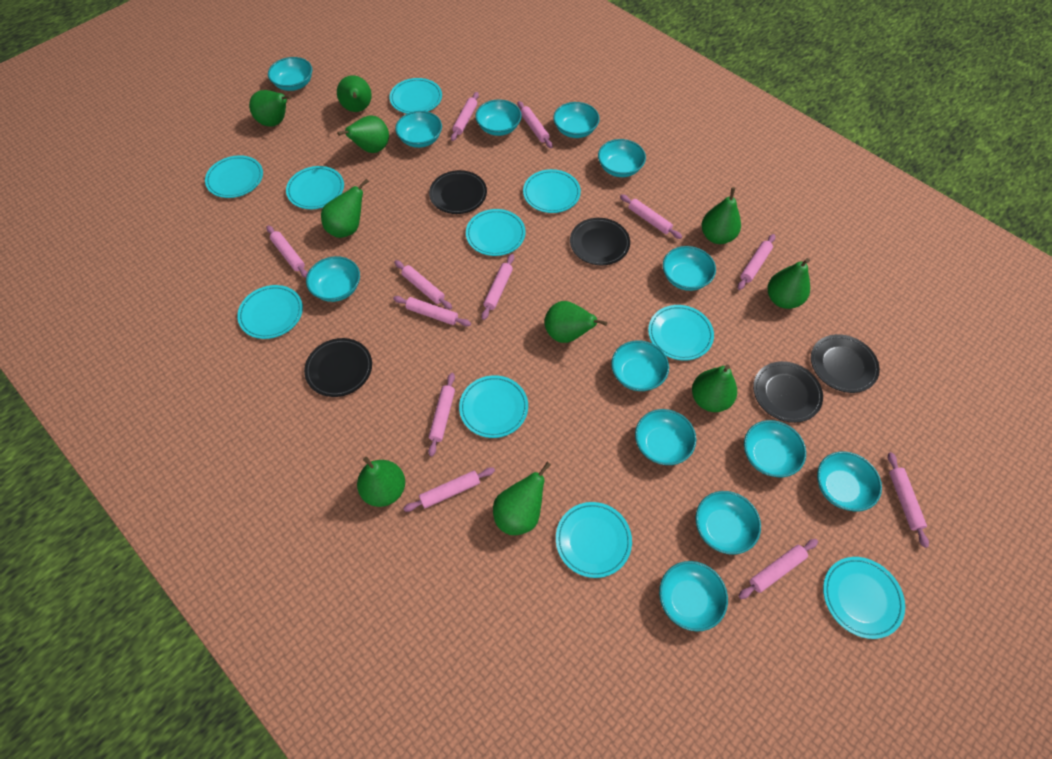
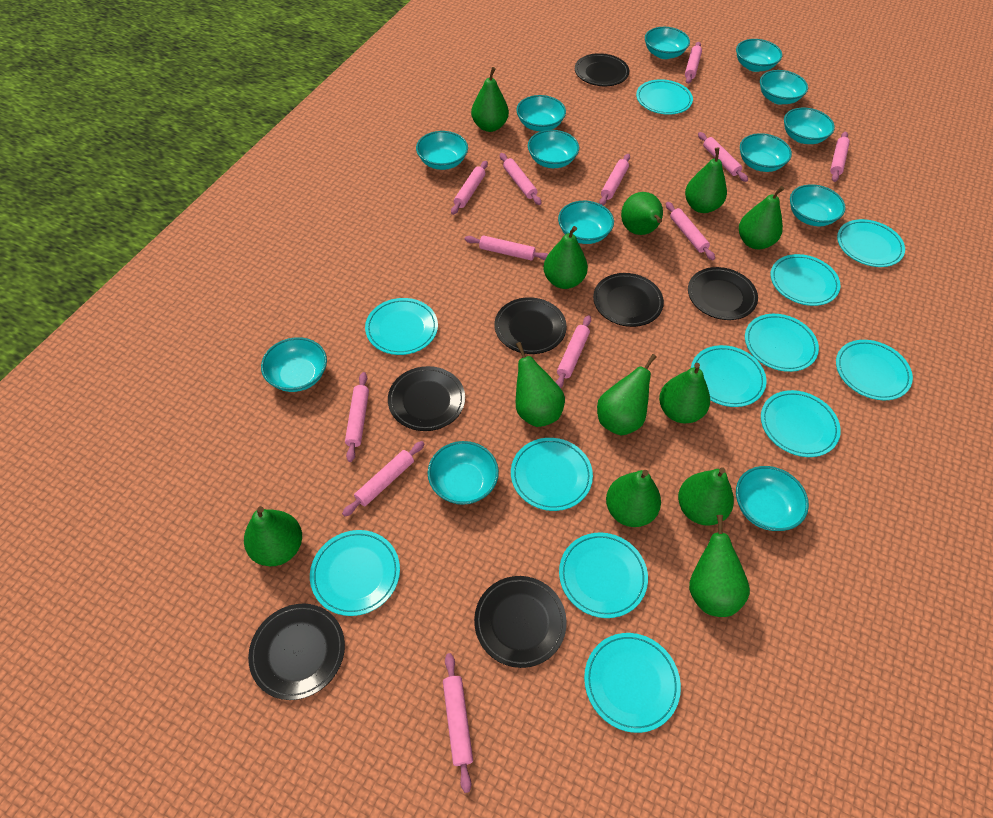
black plate: 5 -> 7
green pear: 10 -> 12
turquoise plate: 10 -> 12

